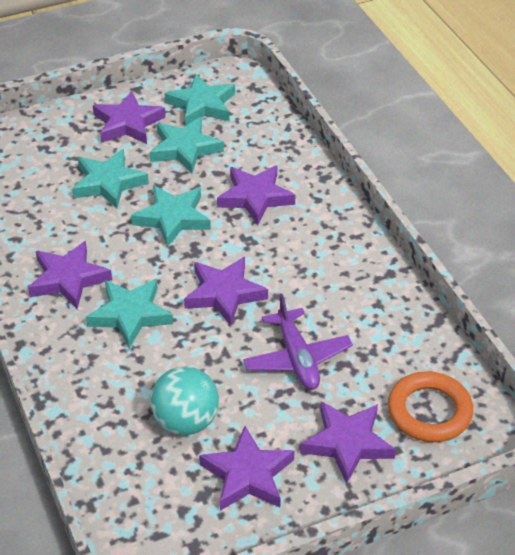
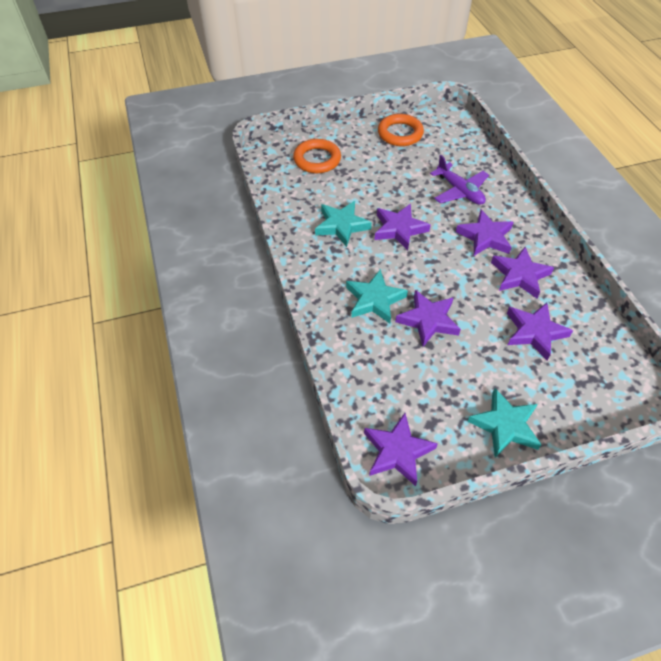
orange ring: 1 -> 2
turquoise ball: 1 -> 0
turquoise star: 5 -> 3

